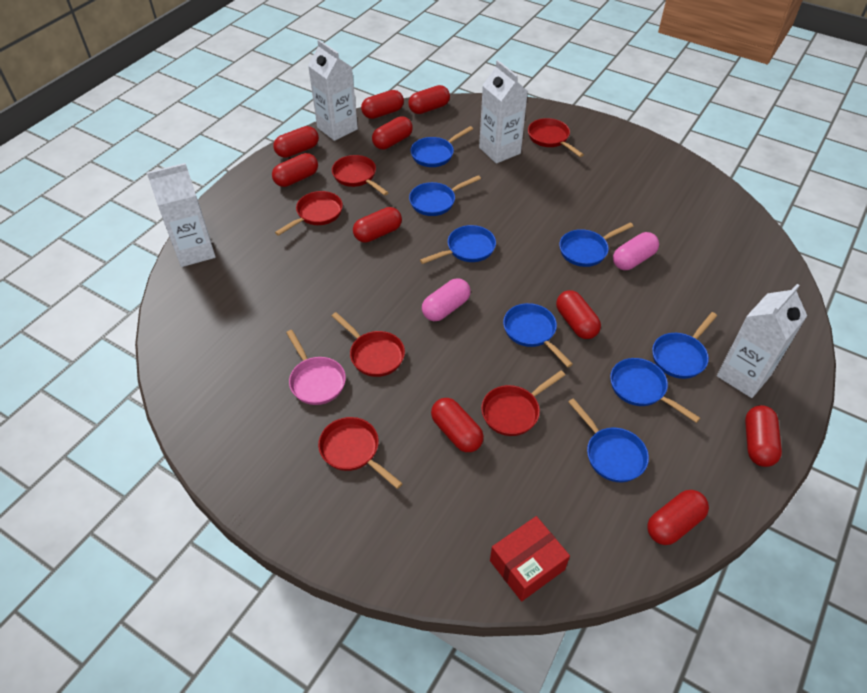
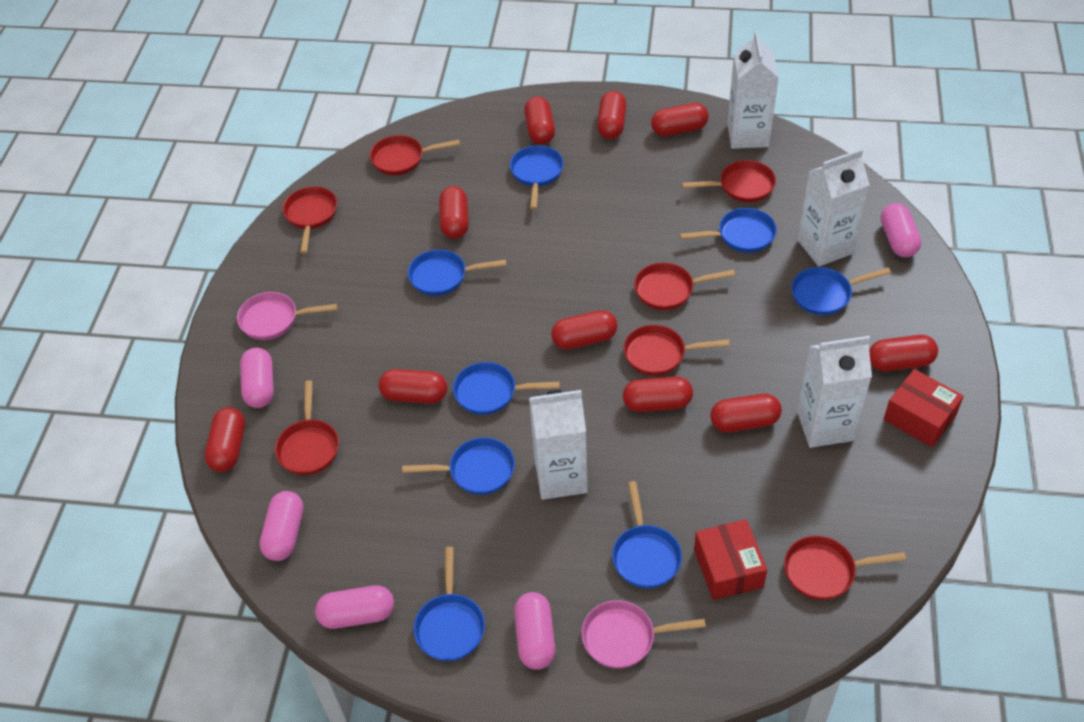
pink capsule: 2 -> 5
pink pan: 1 -> 2
red box: 1 -> 2
red pan: 6 -> 7

